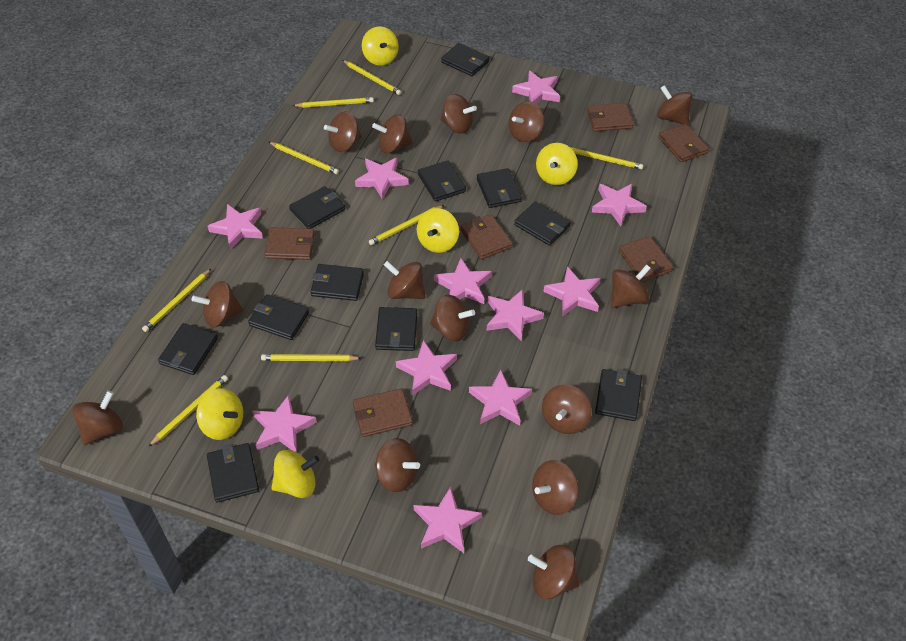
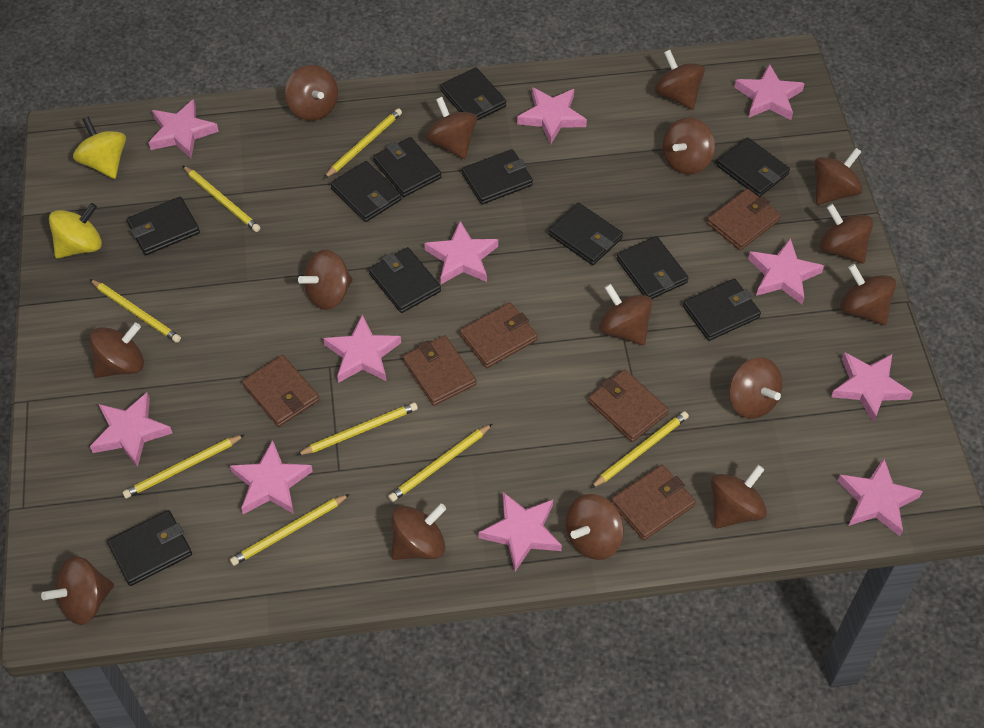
brown spinning top: 14 -> 15
yellow spinning top: 5 -> 2

